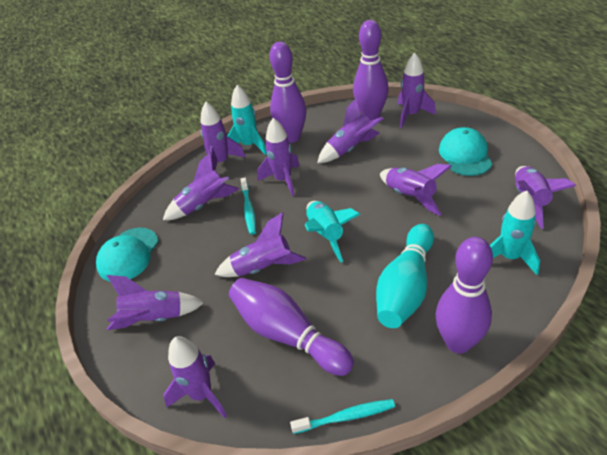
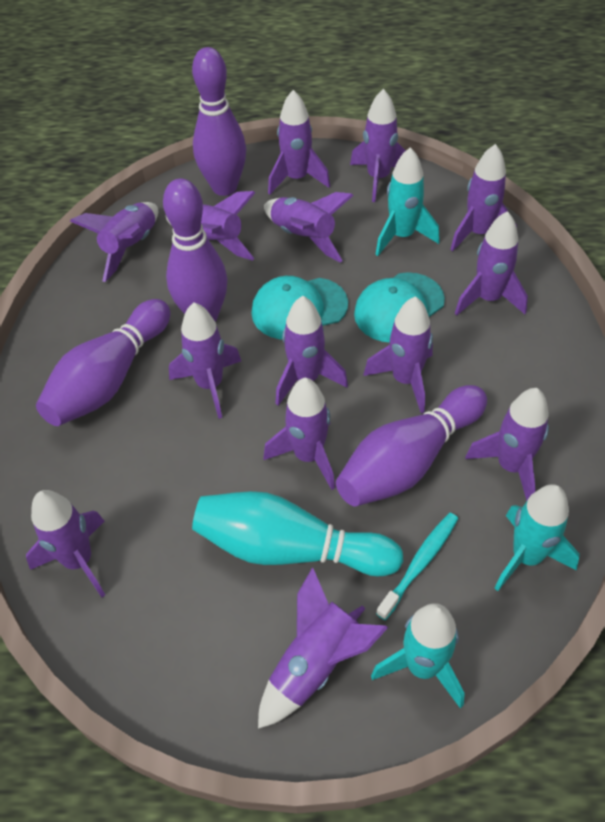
purple rocket: 10 -> 14
turquoise toothbrush: 2 -> 1

